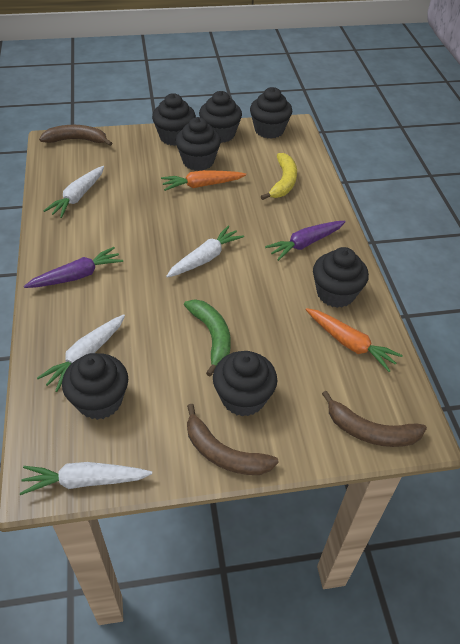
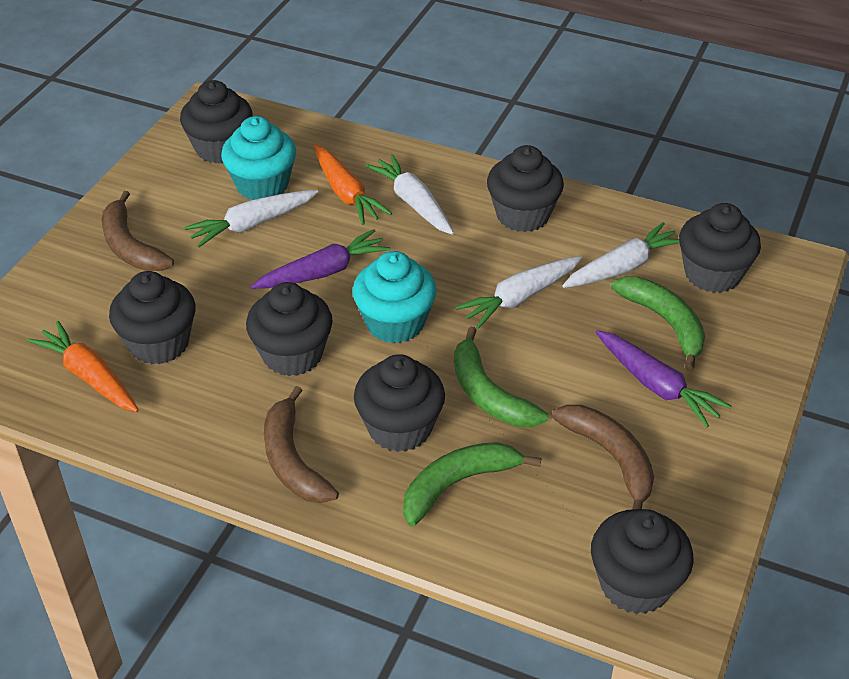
green banana: 1 -> 3
turquoise cupcake: 0 -> 2
yellow banana: 1 -> 0

